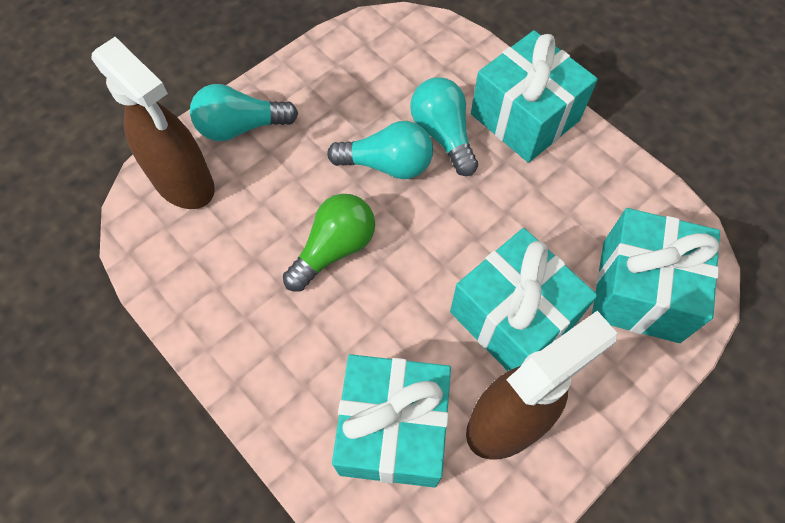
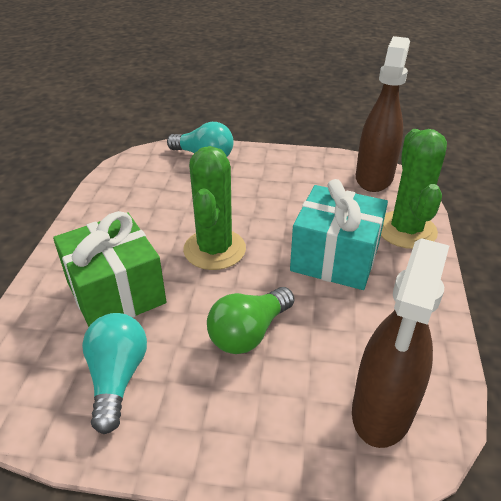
green cactus: 0 -> 2
green gift: 0 -> 1
turquoise gift: 4 -> 1
turquoise light bulb: 3 -> 2

